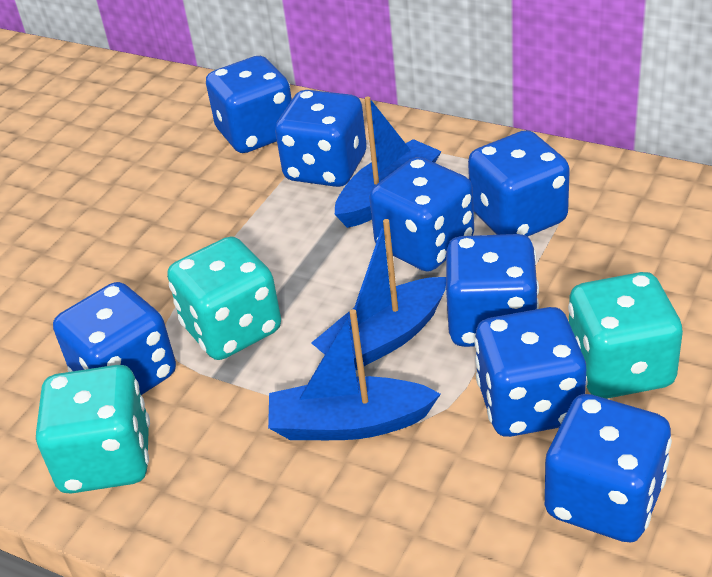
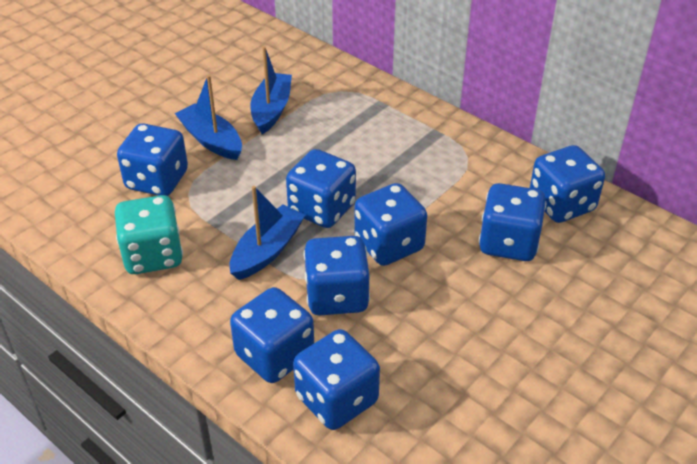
turquoise dice: 3 -> 1

